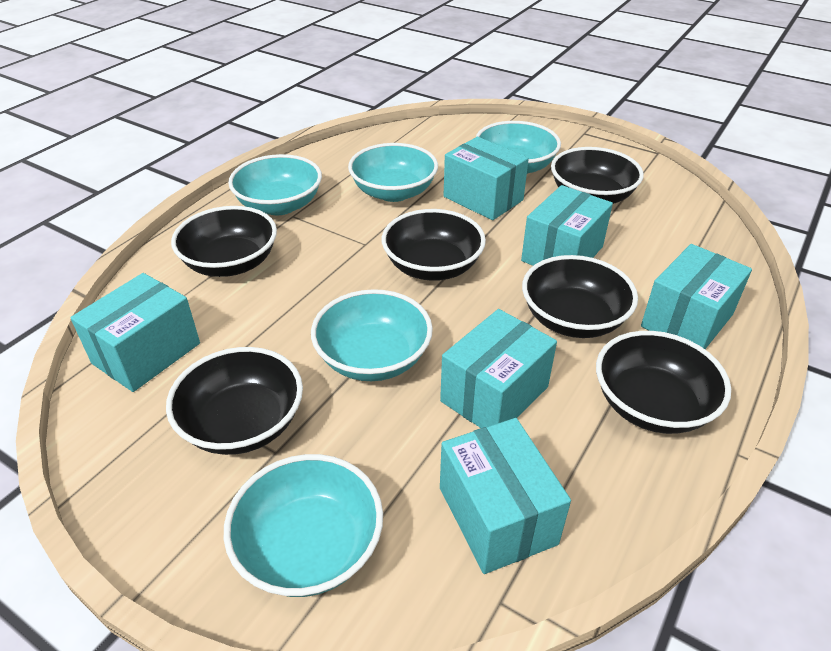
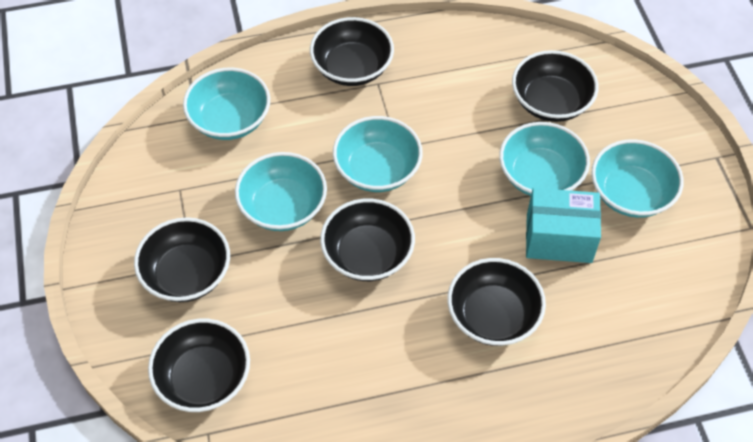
turquoise box: 6 -> 1

